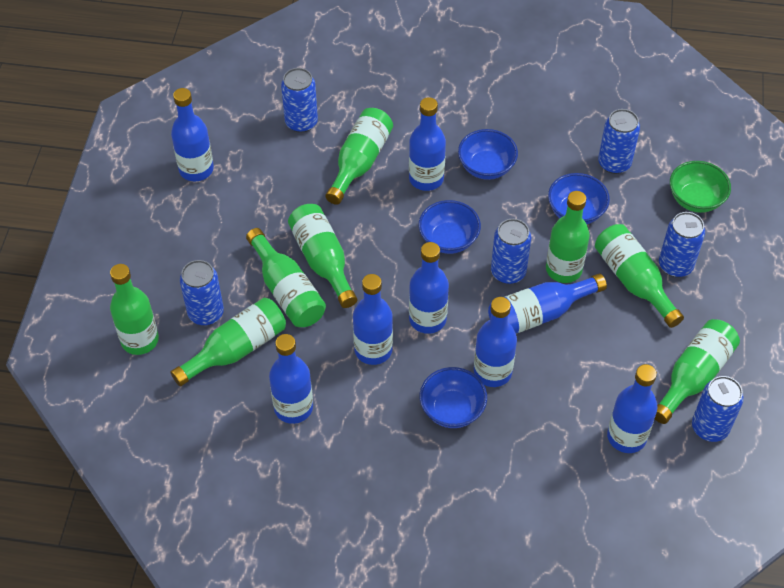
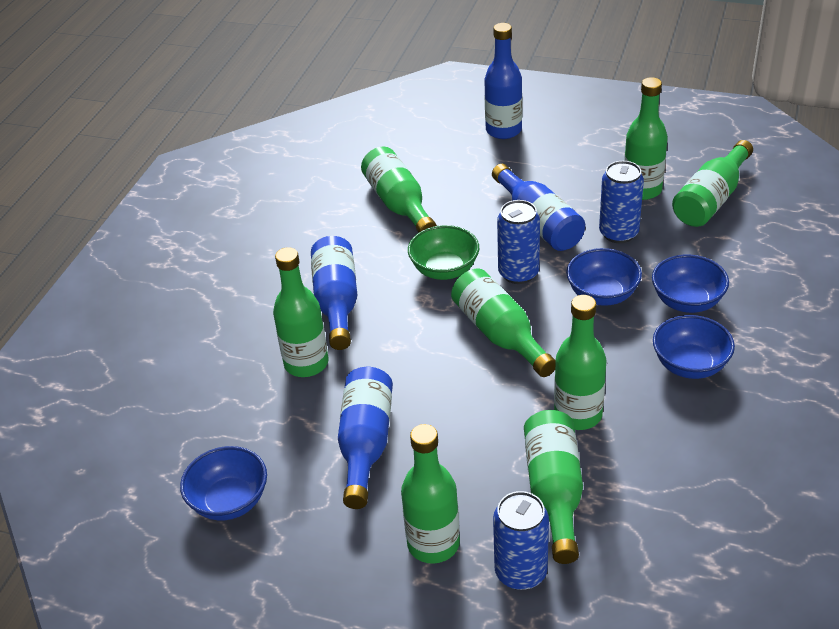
blue bottle: 8 -> 4
blue can: 6 -> 3

